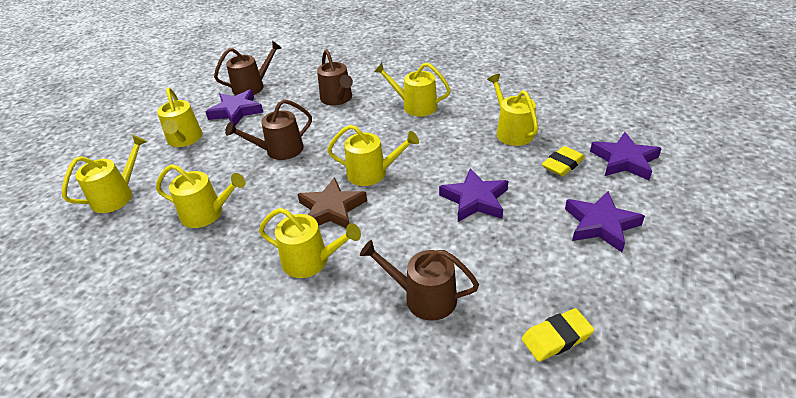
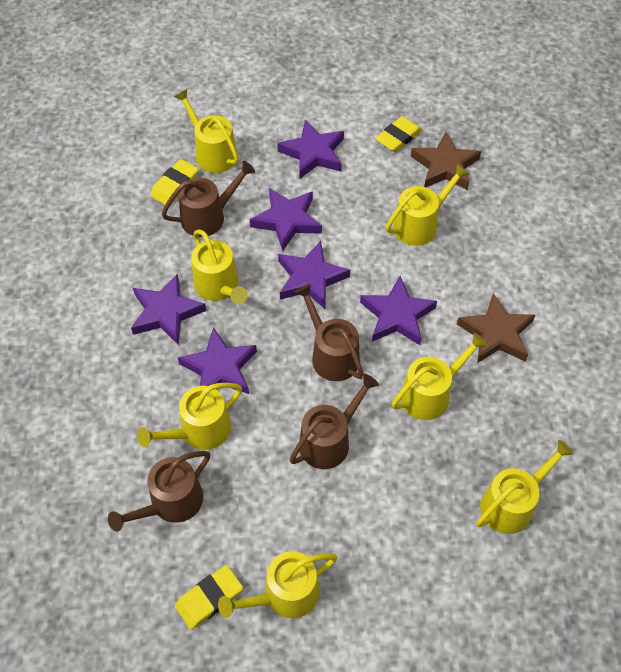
brown star: 1 -> 2
purple star: 4 -> 6
yellow eraser: 2 -> 3

